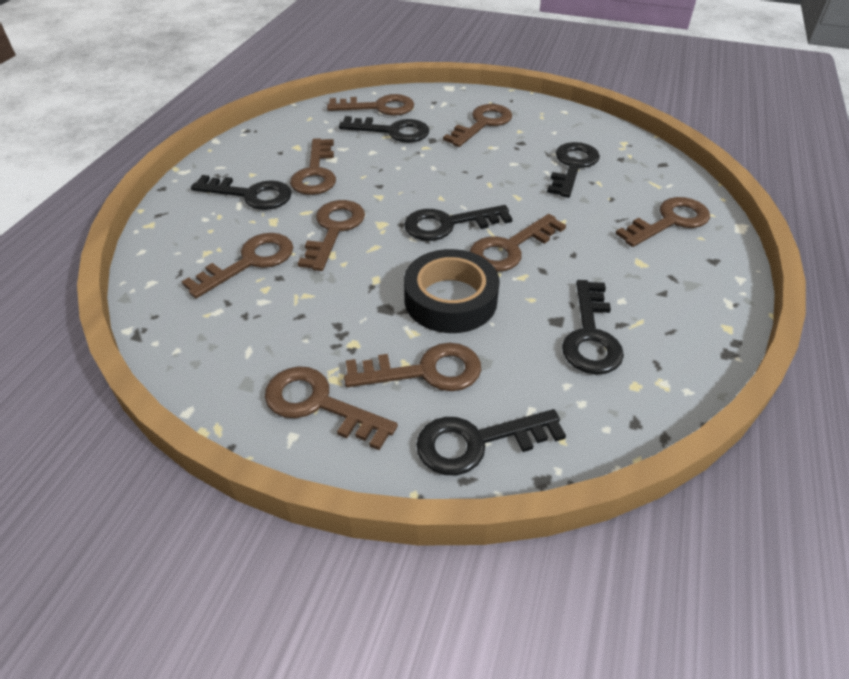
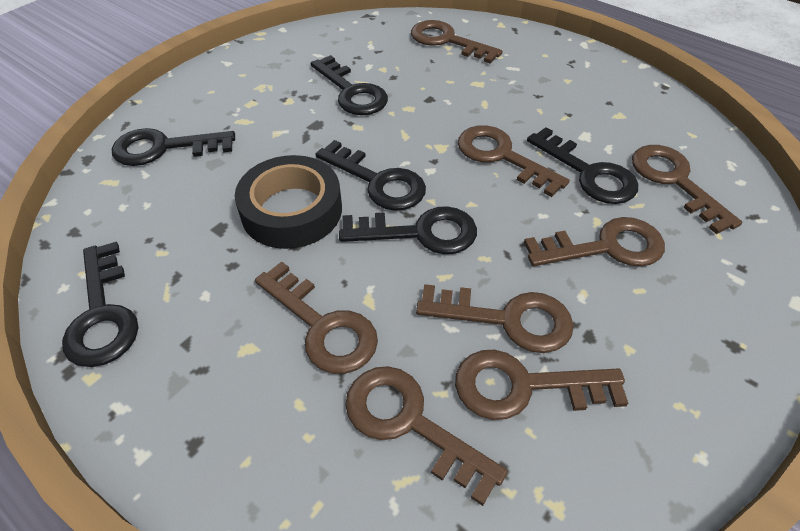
brown key: 9 -> 8

